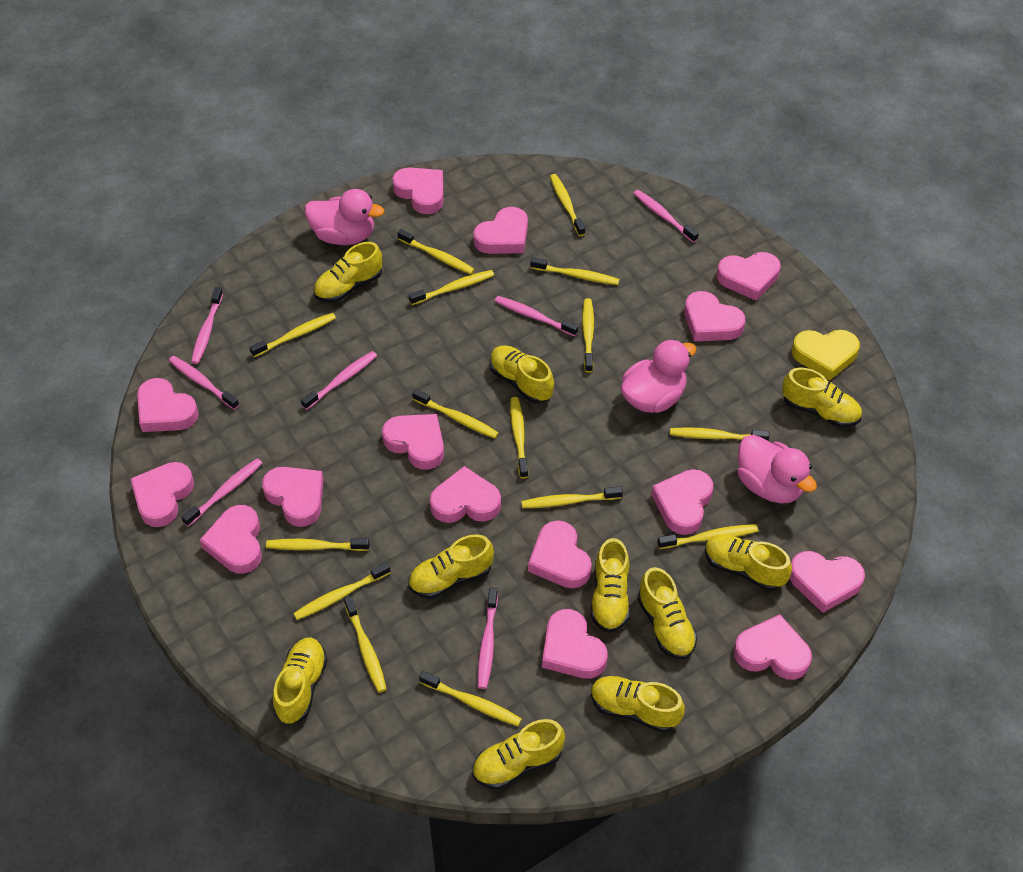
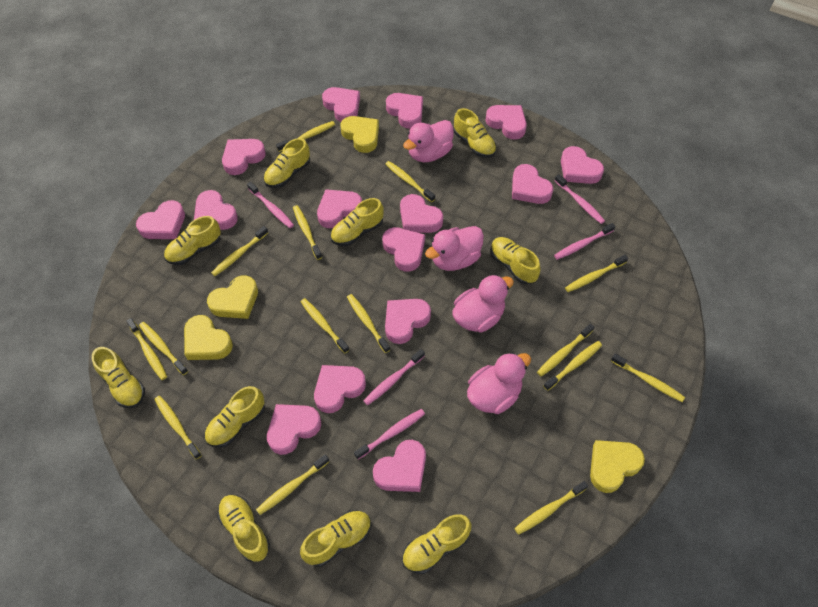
pink duck: 3 -> 4
pink toothbrush: 7 -> 5
yellow heart: 1 -> 4

